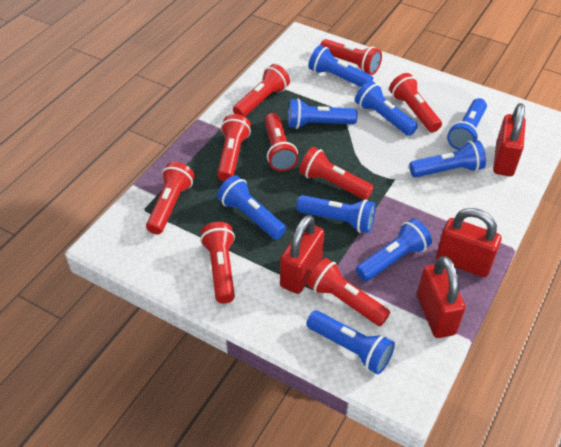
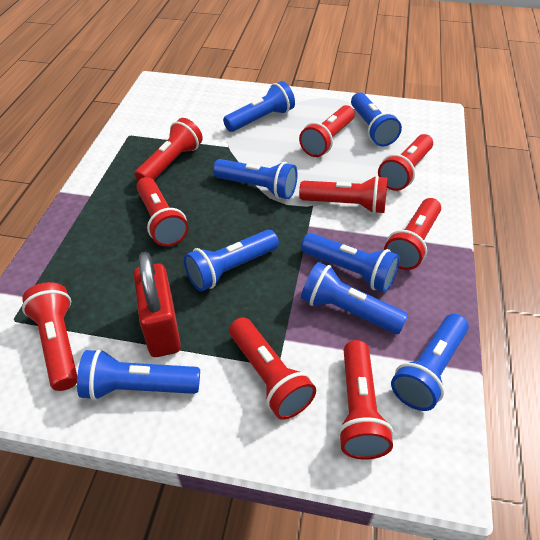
blue flashlight: 9 -> 8
red padlock: 4 -> 1

